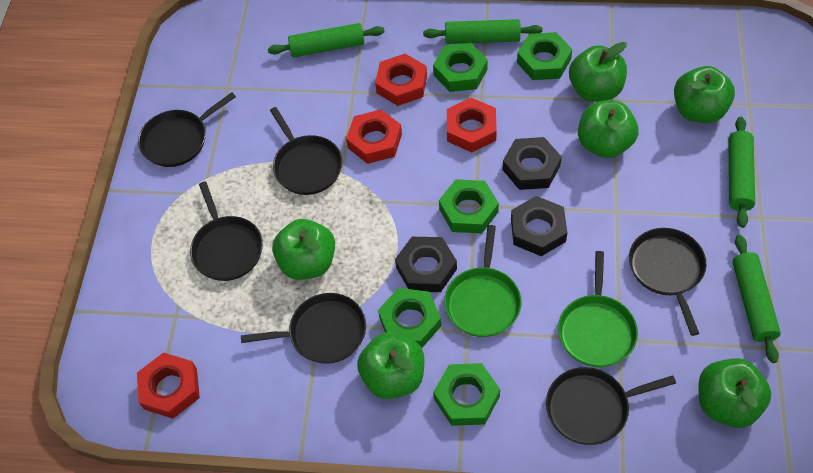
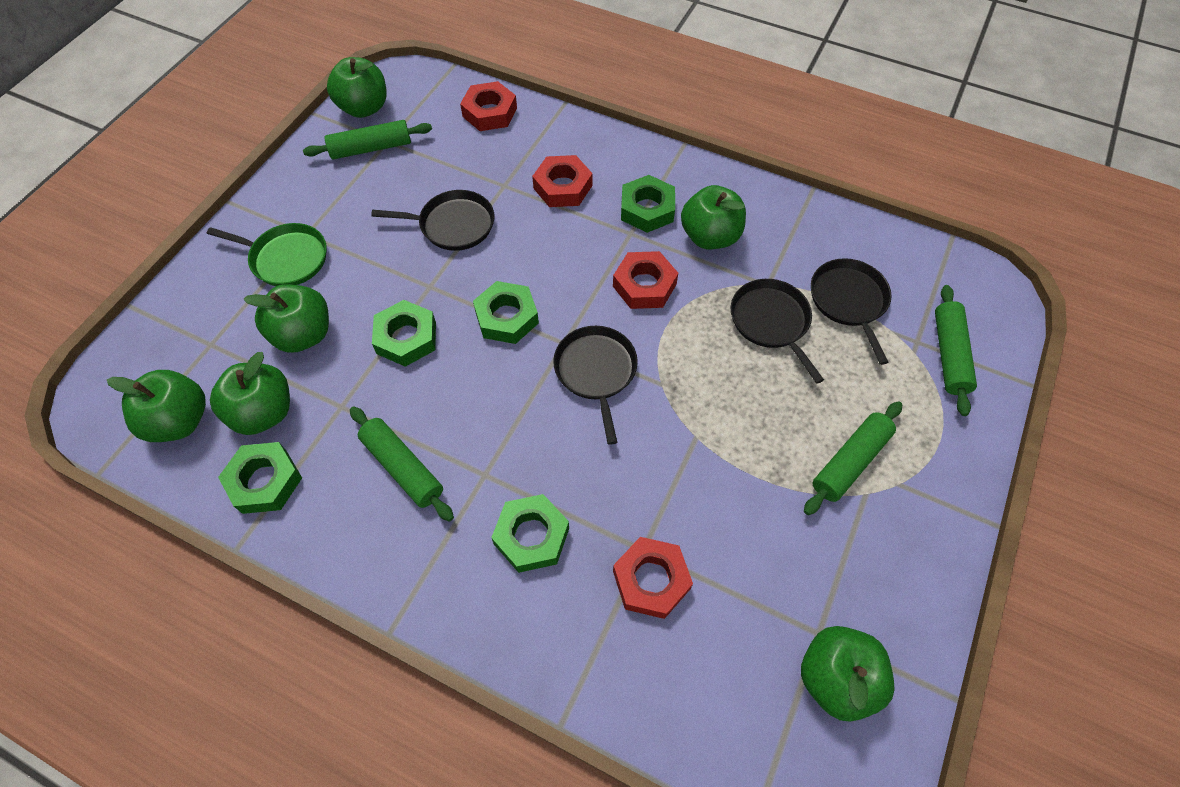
black nut: 3 -> 0
black pan: 6 -> 4
green pan: 2 -> 1

